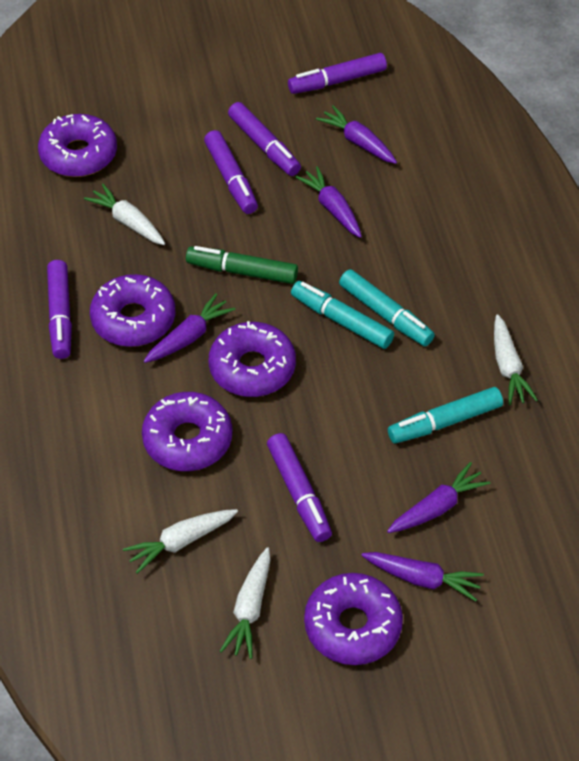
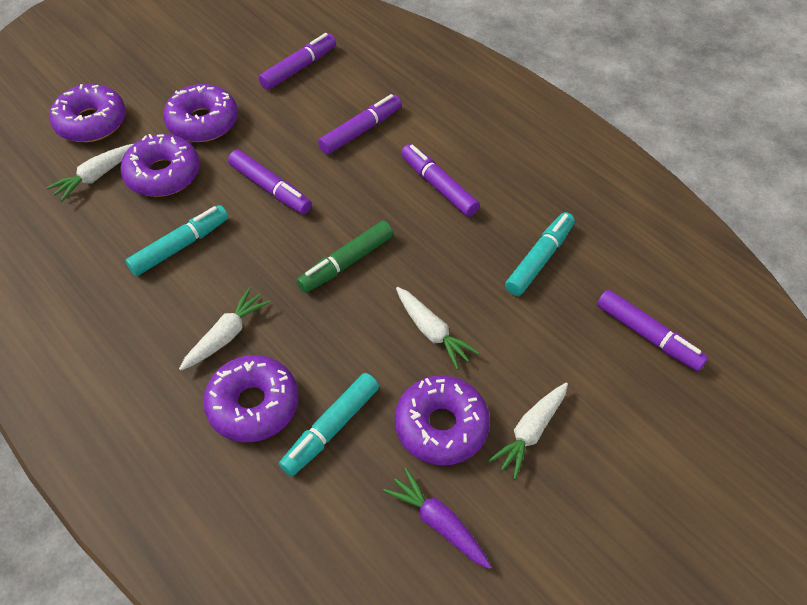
purple carrot: 5 -> 1

